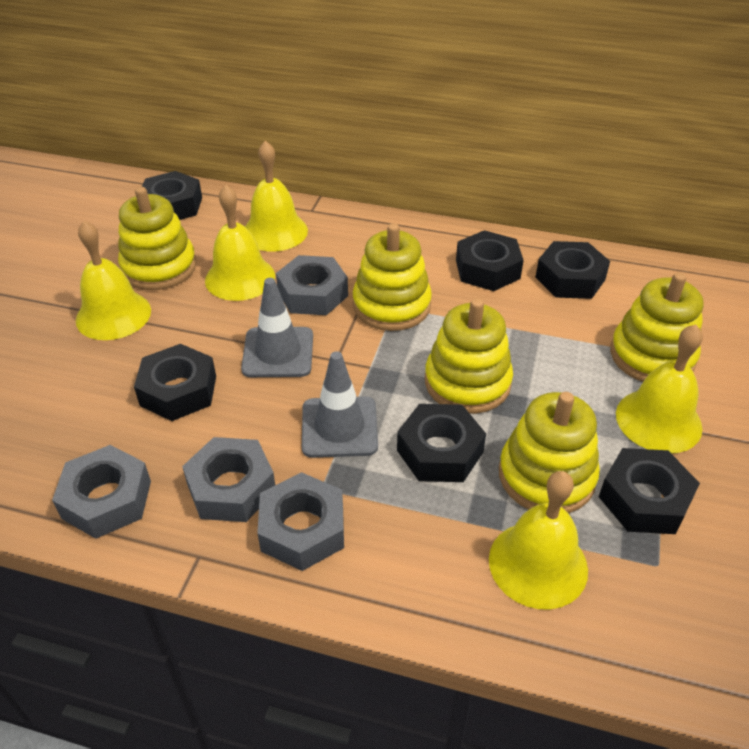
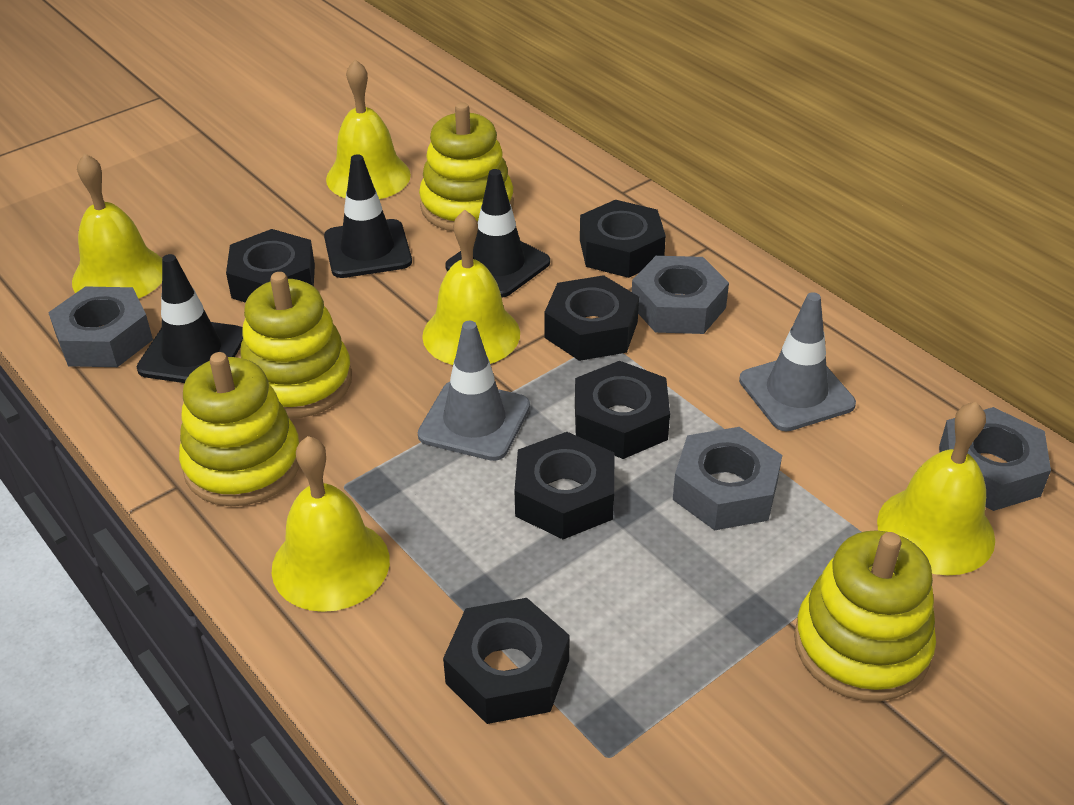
black traffic cone: 0 -> 3
yellow stacking toy: 5 -> 4

